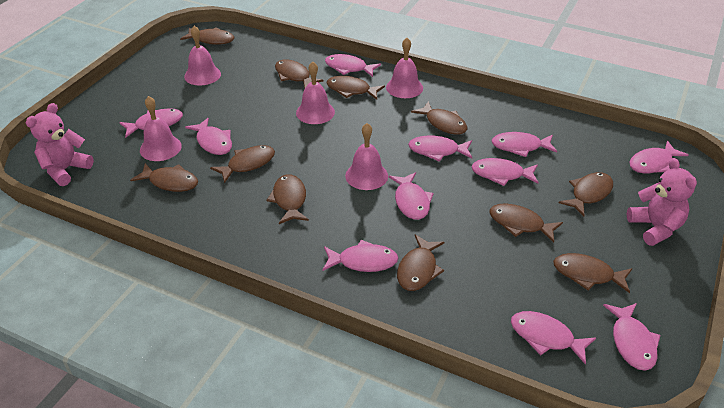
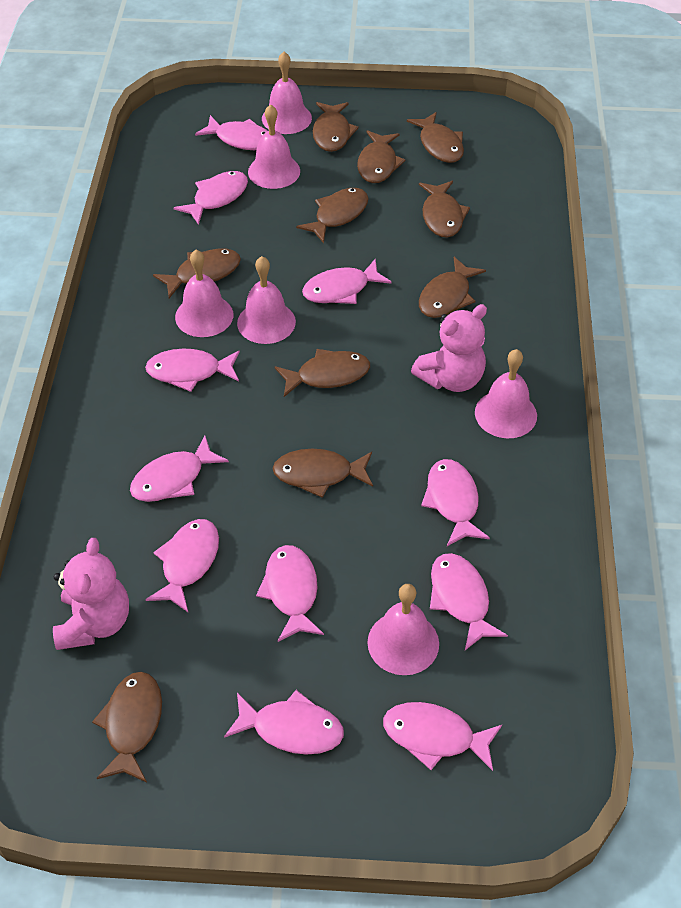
brown fish: 11 -> 10
pink bell: 5 -> 6

